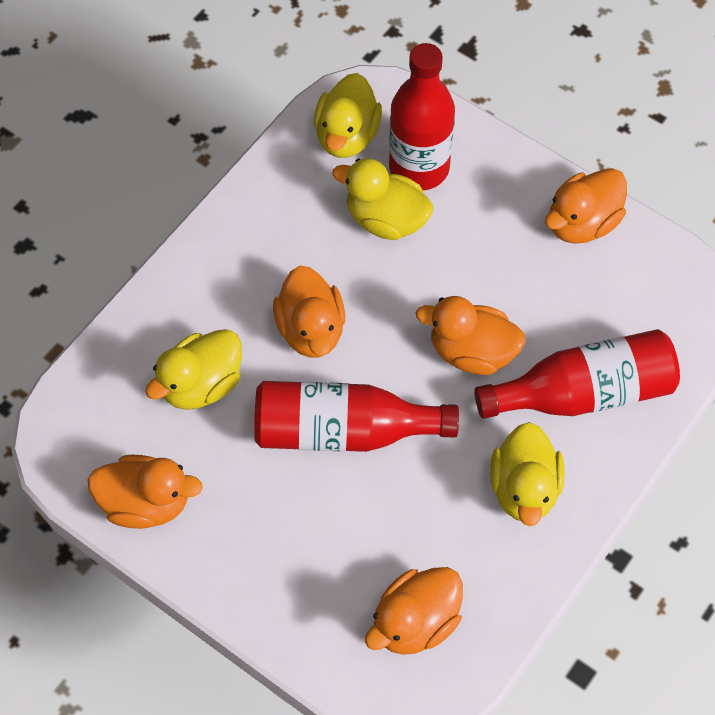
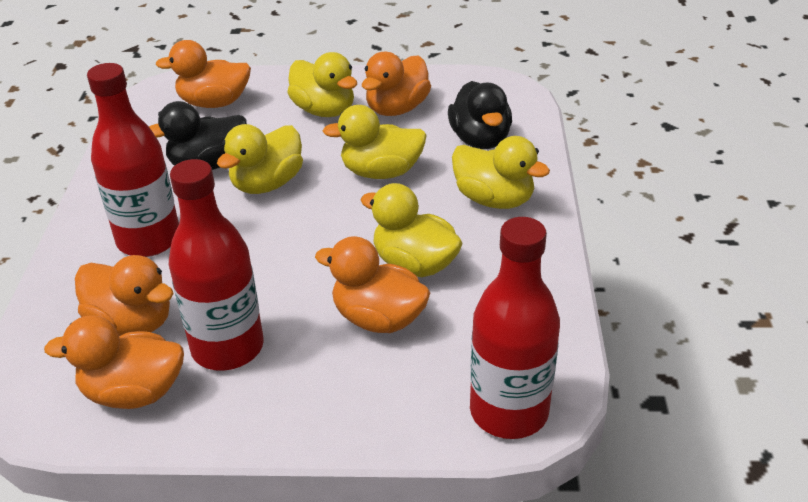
black duck: 0 -> 2
yellow duck: 4 -> 5

